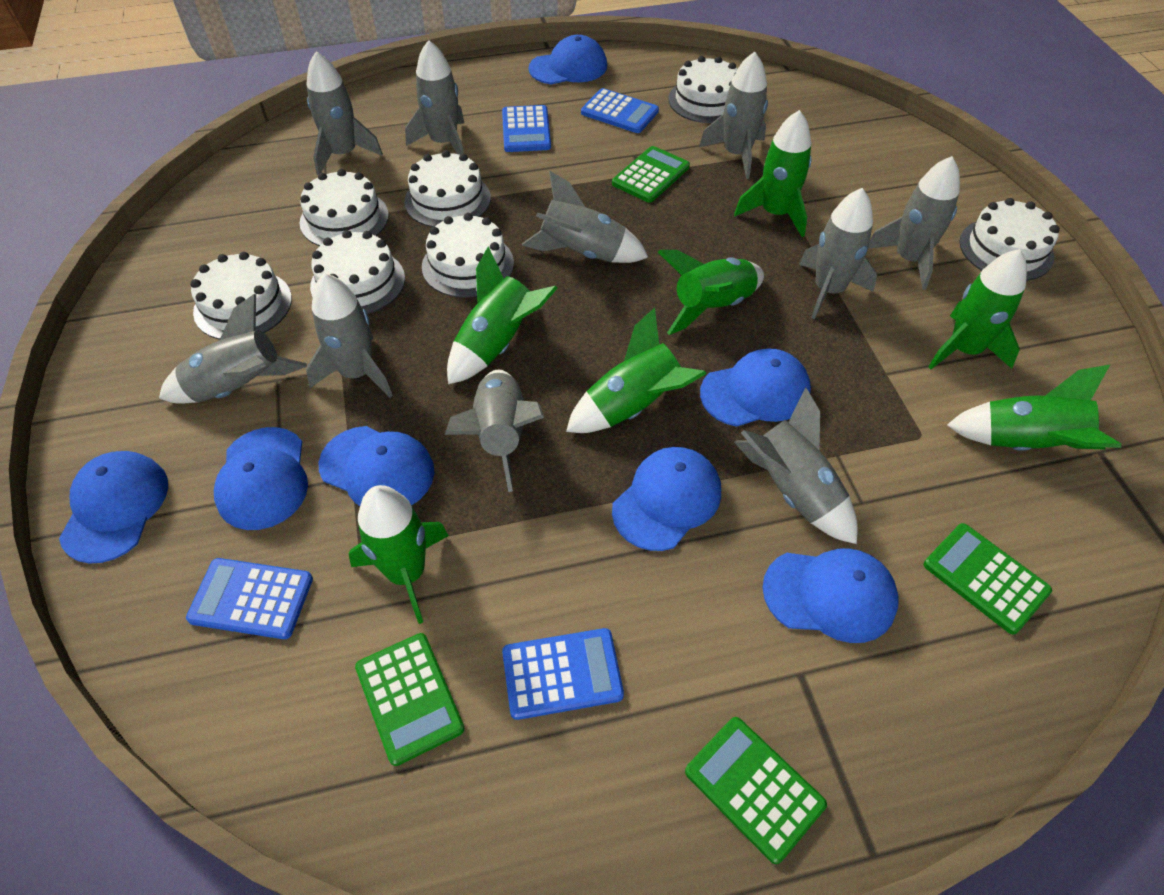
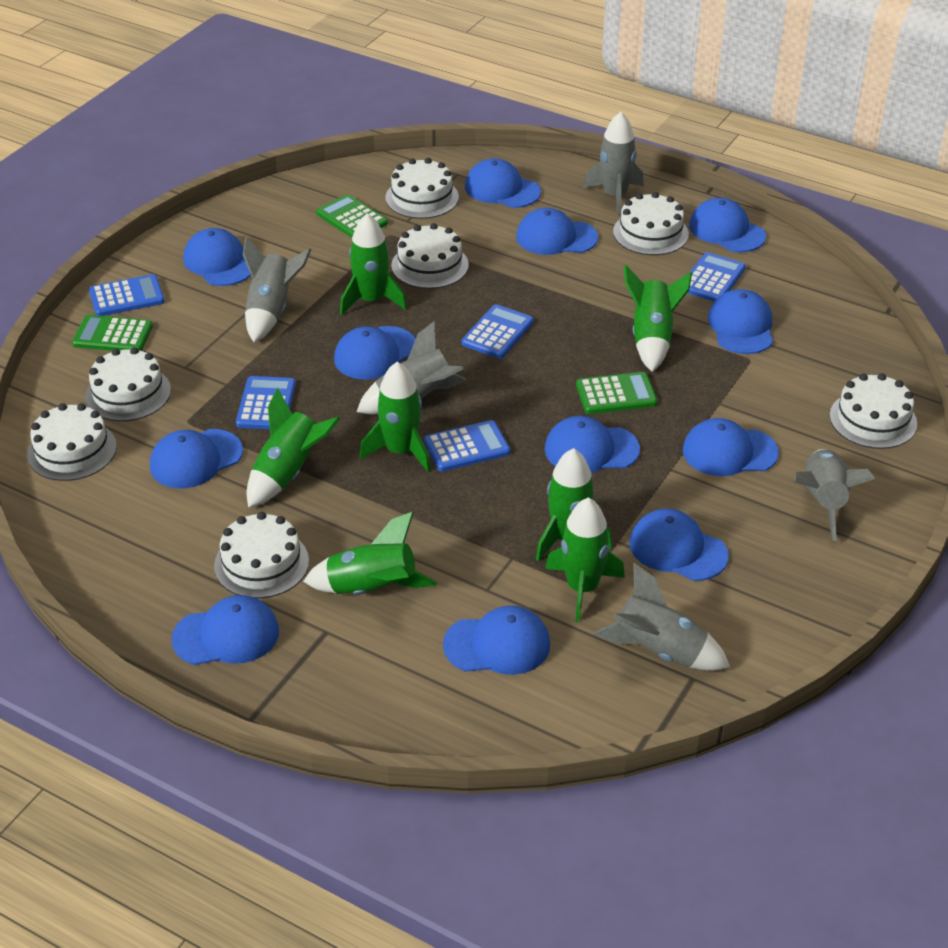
blue calculator: 4 -> 5
blue cap: 7 -> 12
green calculator: 4 -> 3
grey rocket: 10 -> 5

